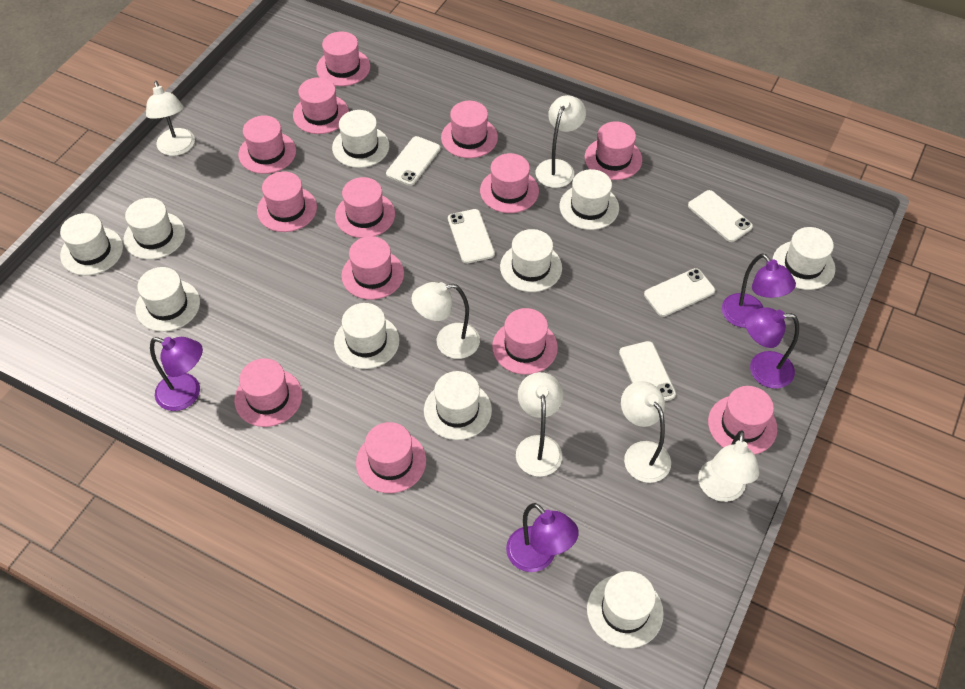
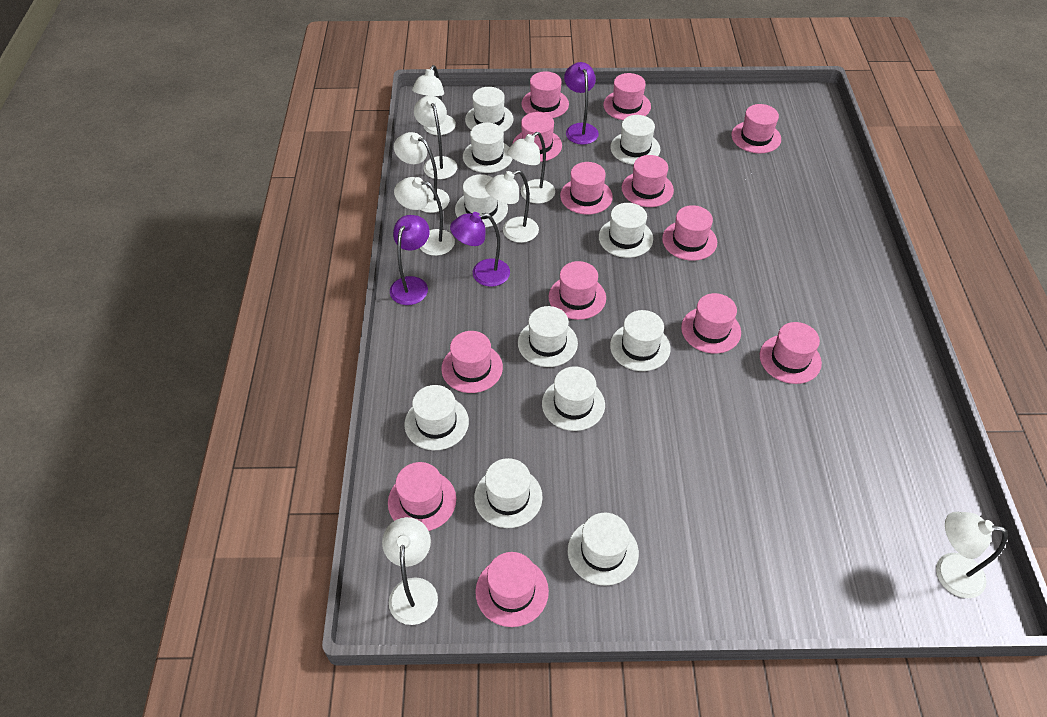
purple lamp: 4 -> 3
white hat: 10 -> 11
white lamp: 6 -> 8
white phone: 5 -> 0

